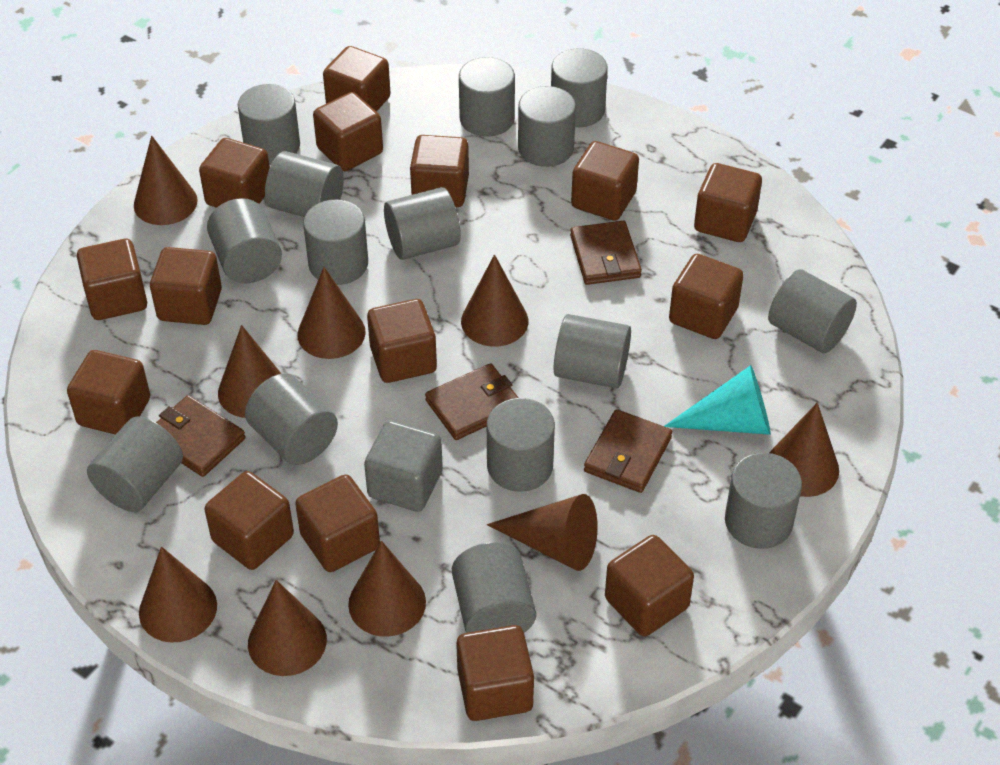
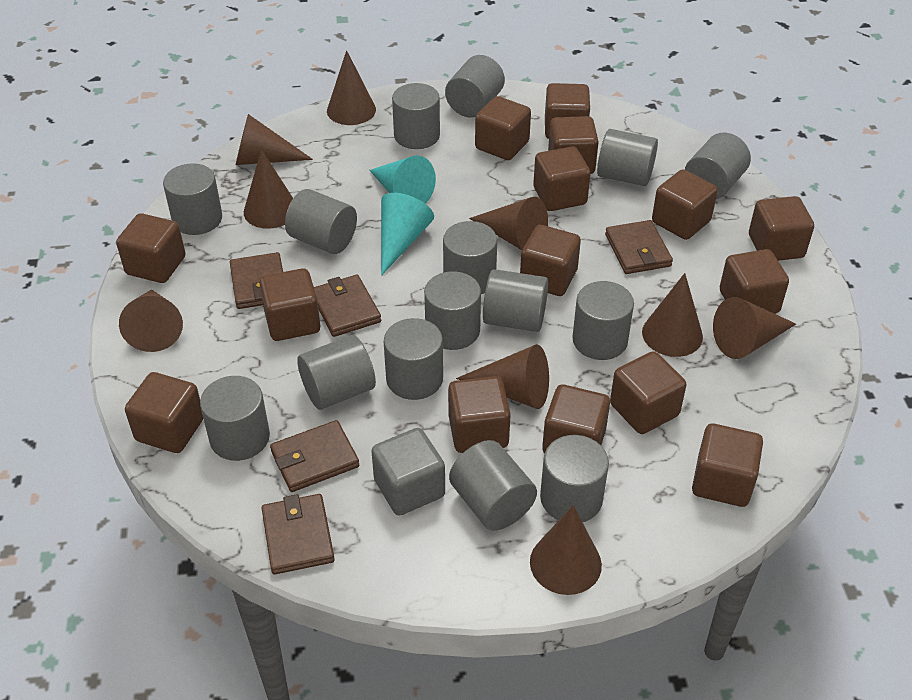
brown wallet: 4 -> 5
turquoise cone: 1 -> 2

